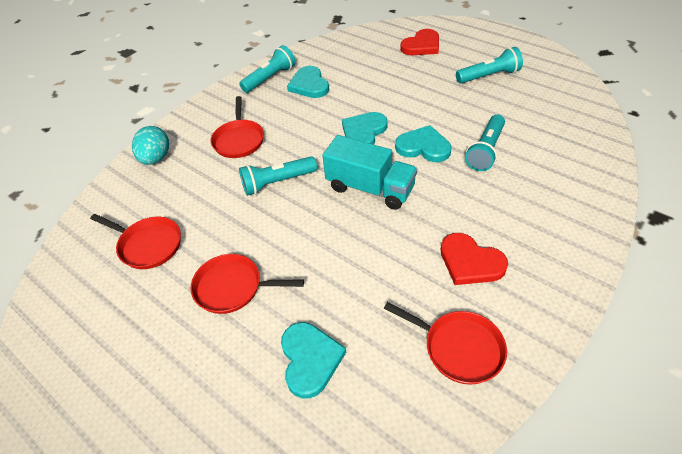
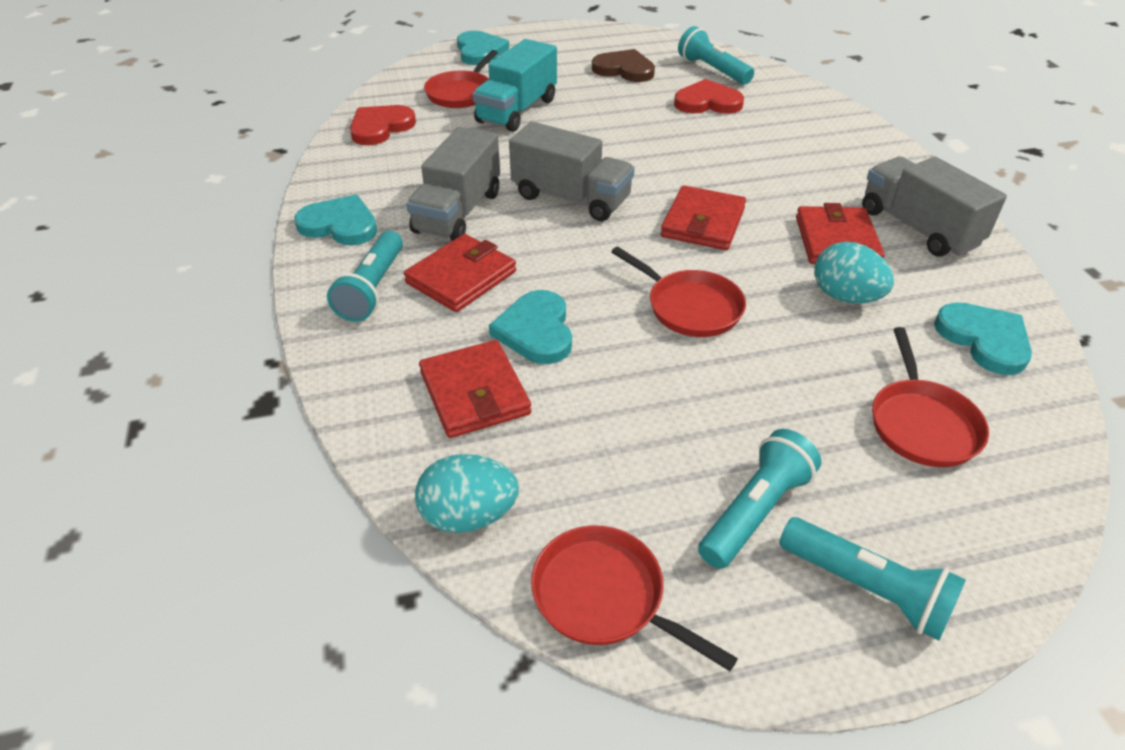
brown heart: 0 -> 1
grey truck: 0 -> 3
red wallet: 0 -> 4
turquoise egg: 1 -> 2

